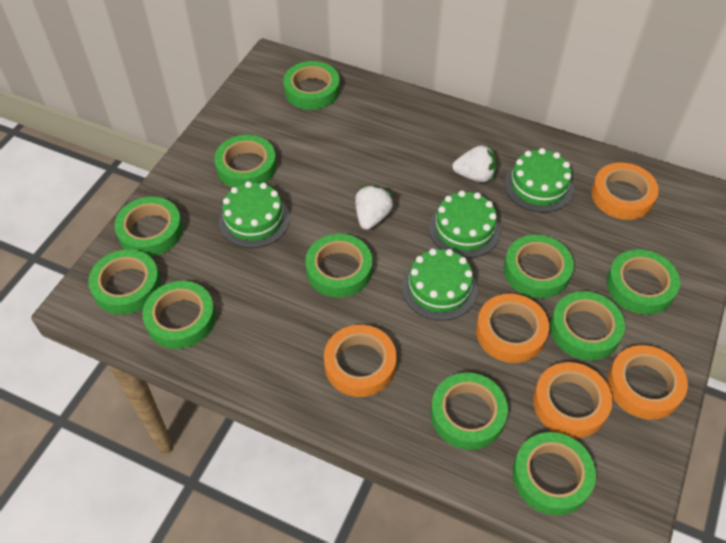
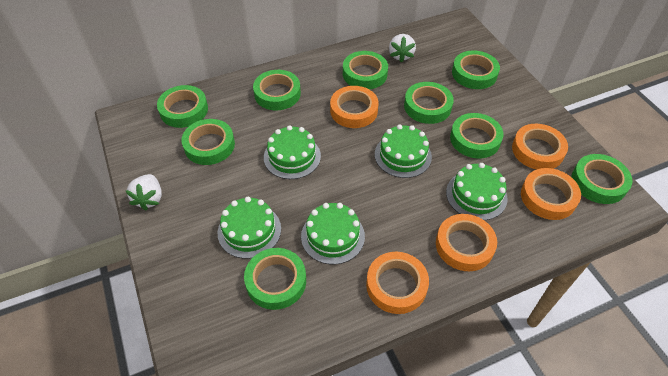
green cake: 4 -> 5
green tape: 11 -> 9

